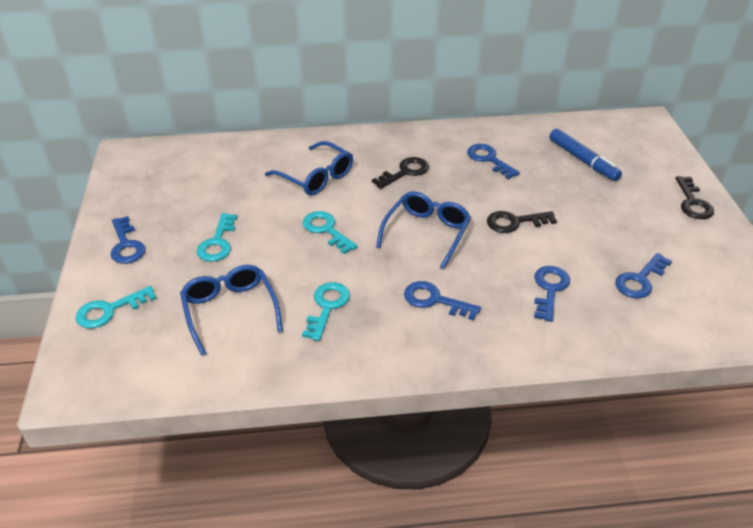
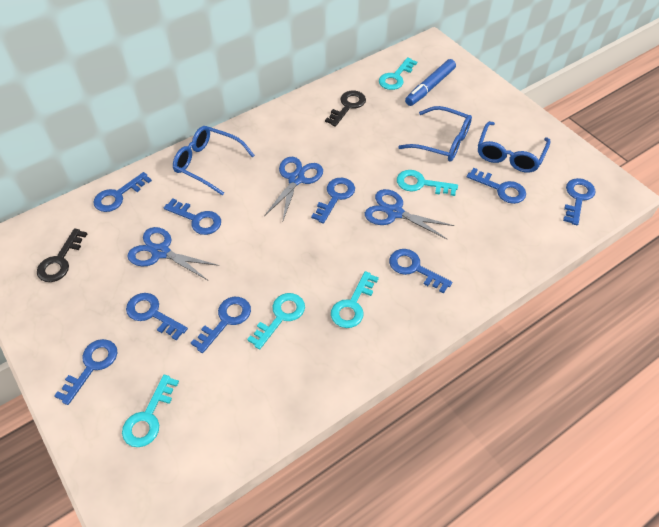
black key: 3 -> 2
blue key: 5 -> 9
blue scissors: 0 -> 3
turquoise key: 4 -> 5

